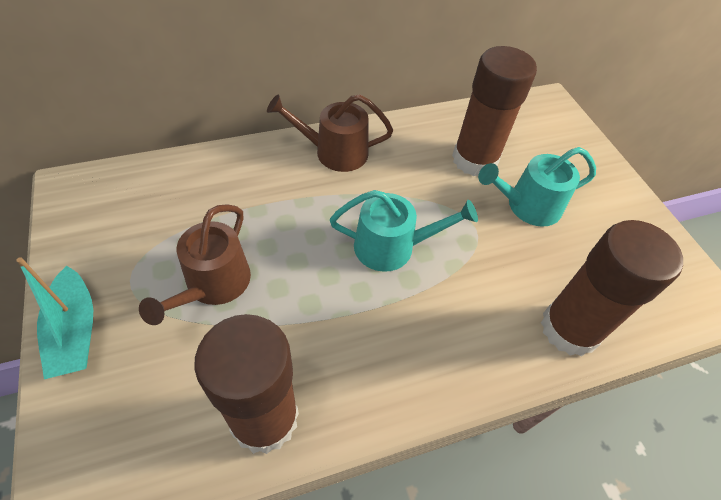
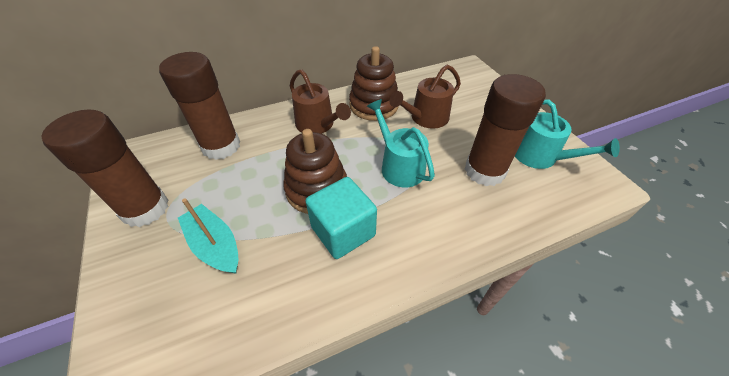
brown stacking toy: 0 -> 2
turquoise cube: 0 -> 1

